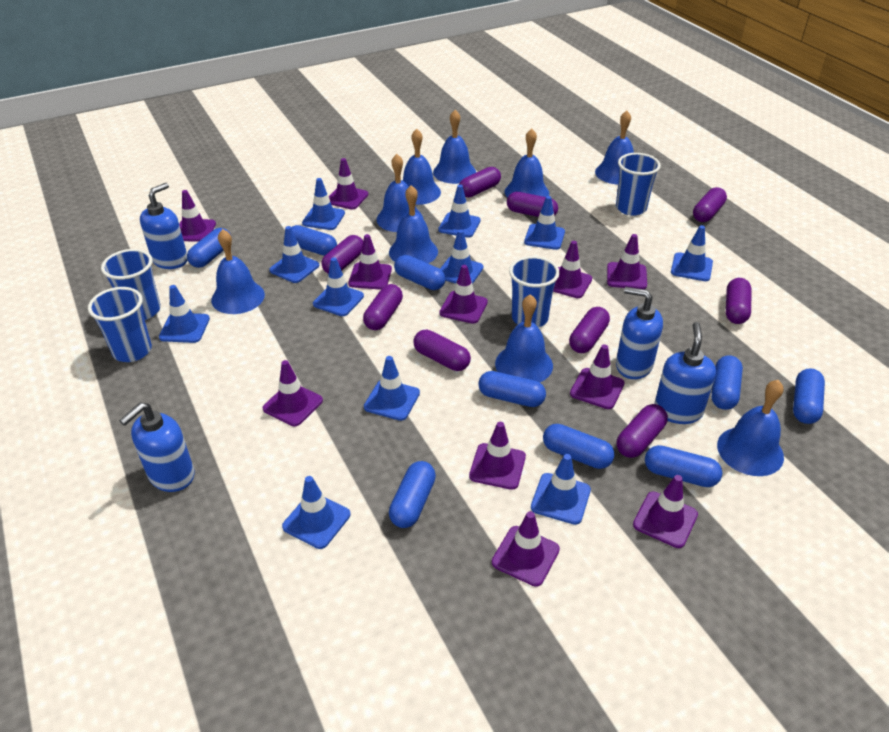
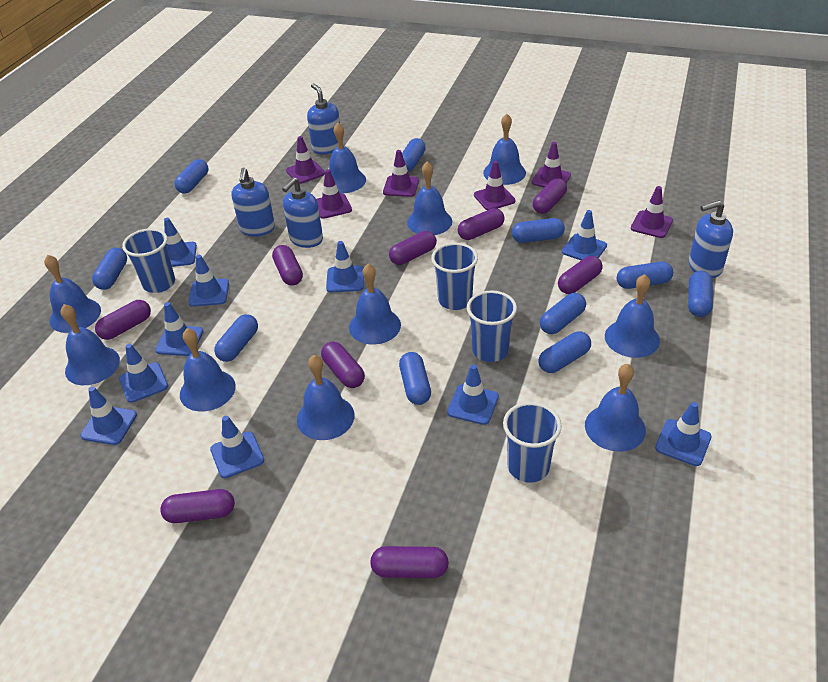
blue bell: 9 -> 10
blue capsule: 9 -> 10
blue traffic cone: 11 -> 10
purple traffic cone: 11 -> 6

